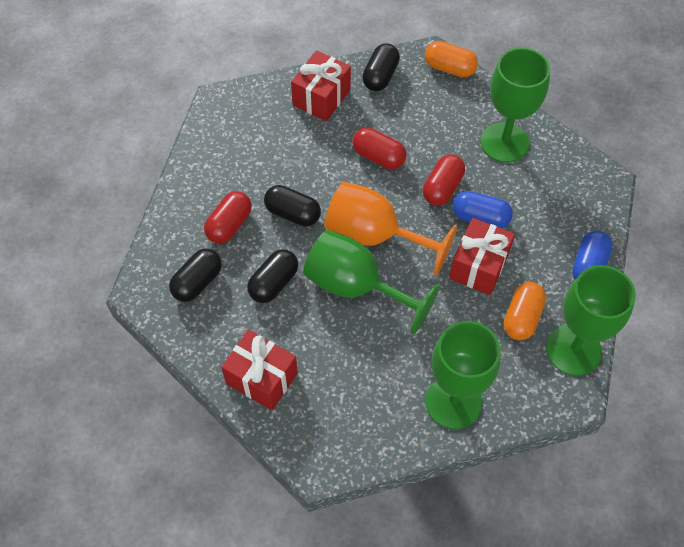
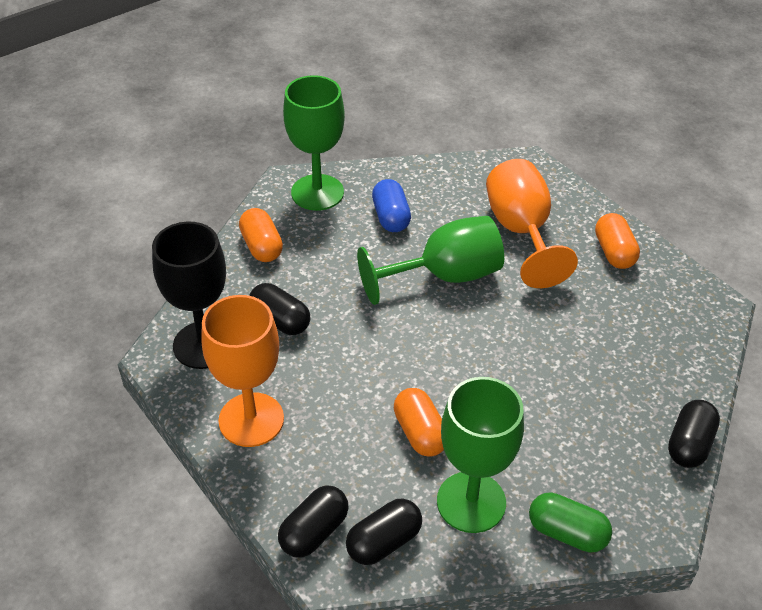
black goblet: 0 -> 1
blue capsule: 2 -> 1
green capsule: 0 -> 1
green goblet: 4 -> 3
orange capsule: 2 -> 3
orange goblet: 1 -> 2
red capsule: 3 -> 0
red gift: 3 -> 0

